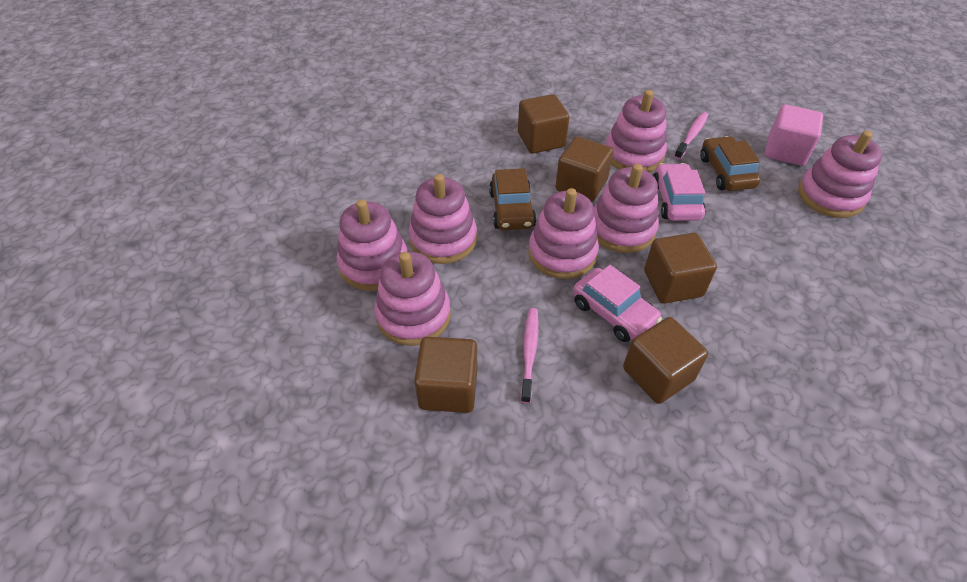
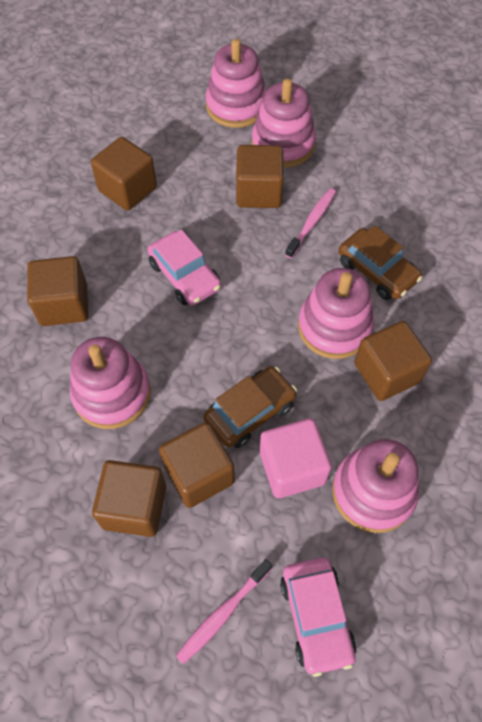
brown cube: 5 -> 6
pink stacking toy: 7 -> 5

